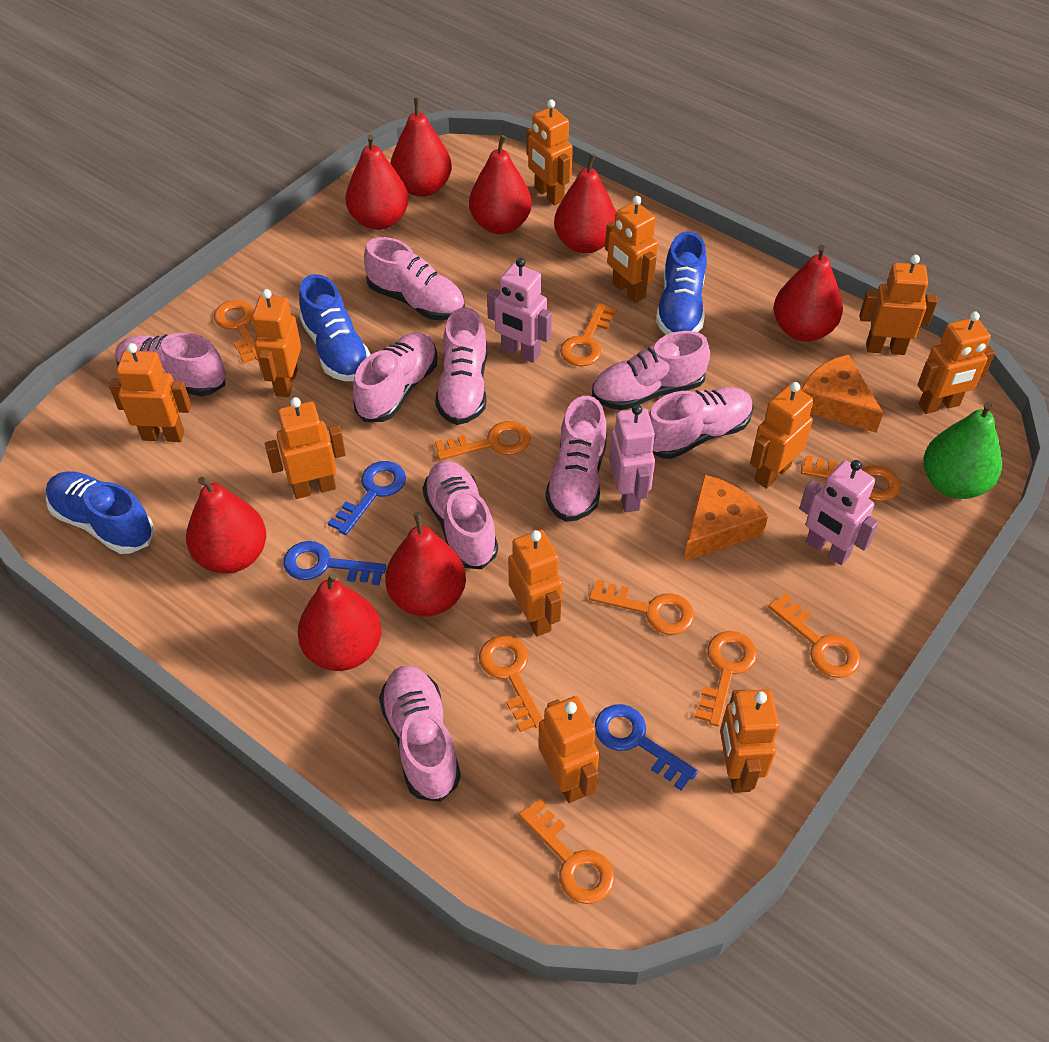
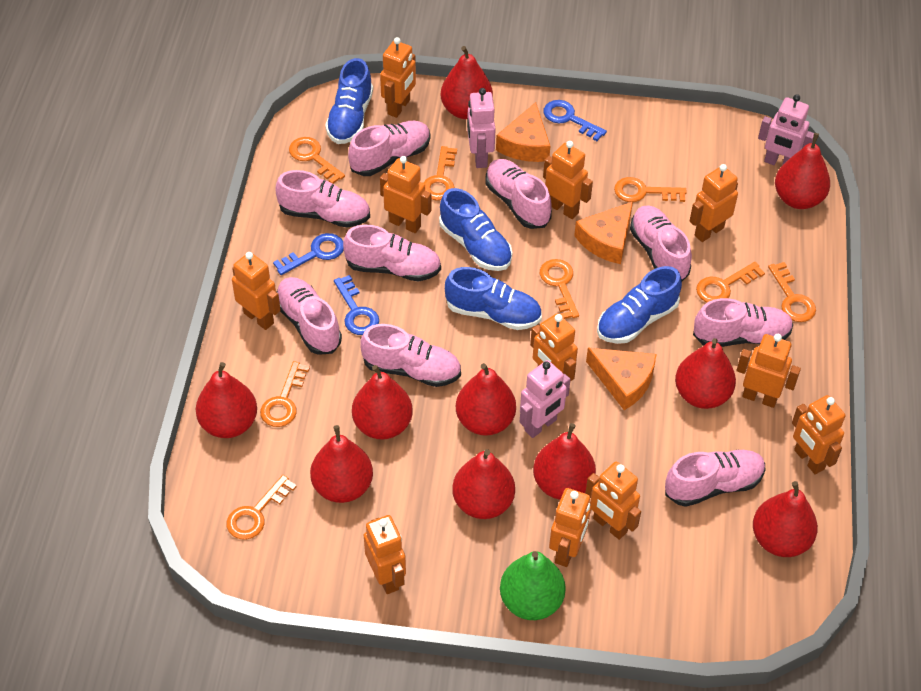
blue shoe: 3 -> 4
orange cheese: 2 -> 3
orange key: 9 -> 8
red pear: 8 -> 10

